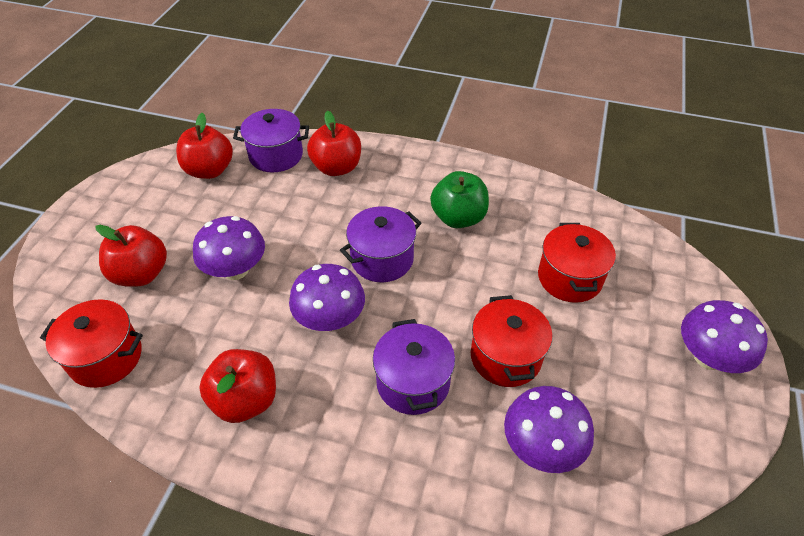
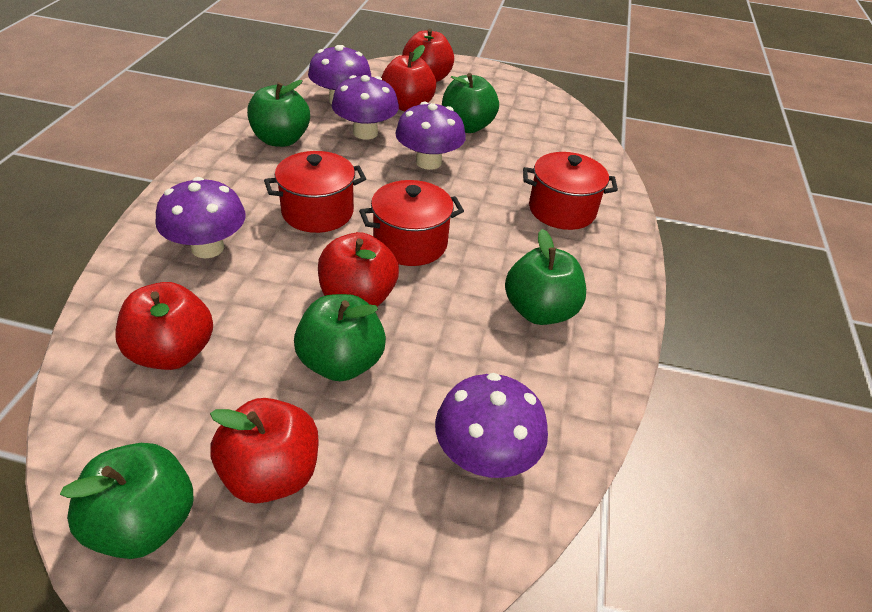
green apple: 1 -> 5
purple mushroom: 4 -> 5
purple pot: 3 -> 0
red apple: 4 -> 5

